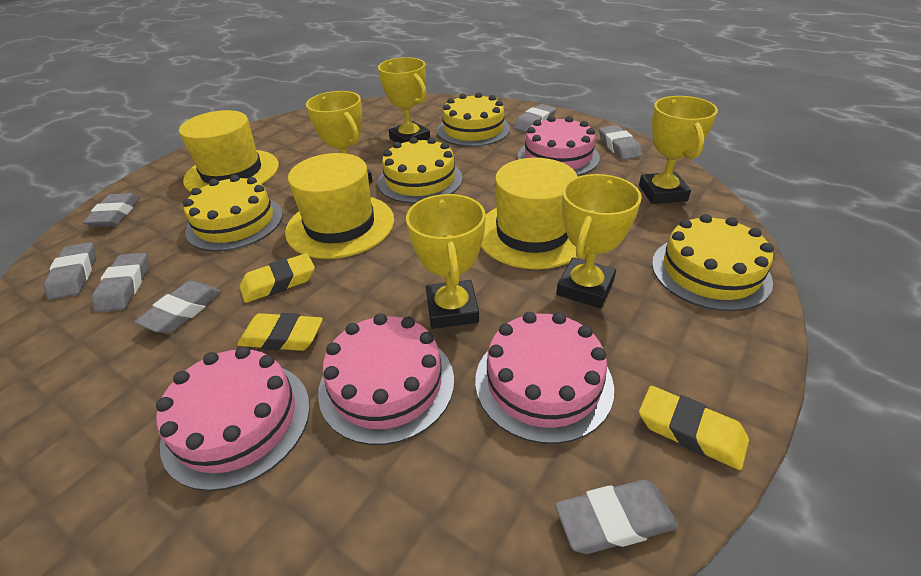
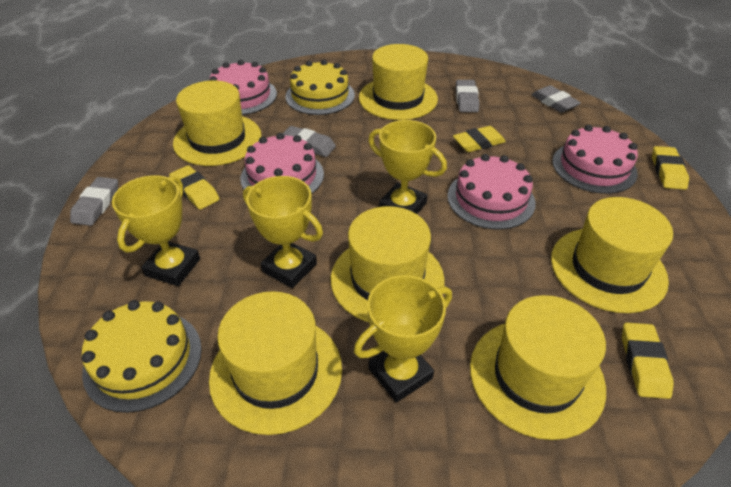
grey eraser: 7 -> 4
yellow cake: 4 -> 2
yellow eraser: 3 -> 4
yellow hat: 3 -> 6
yellow trophy: 5 -> 4

